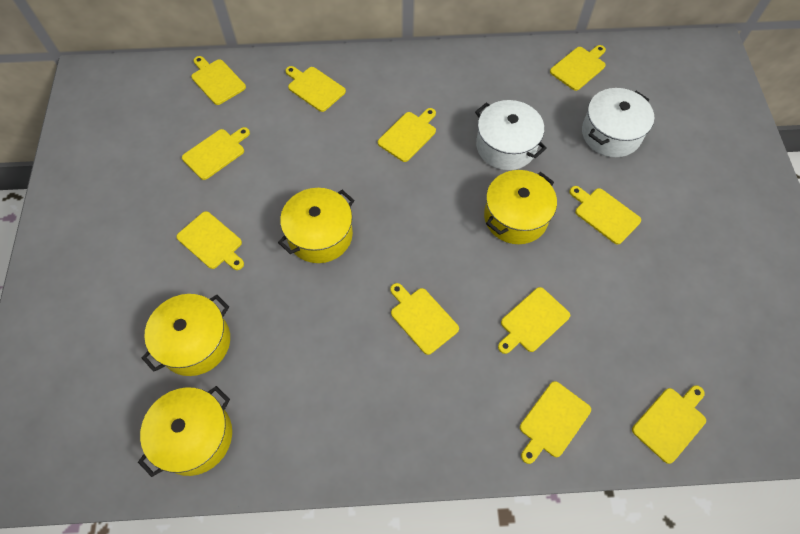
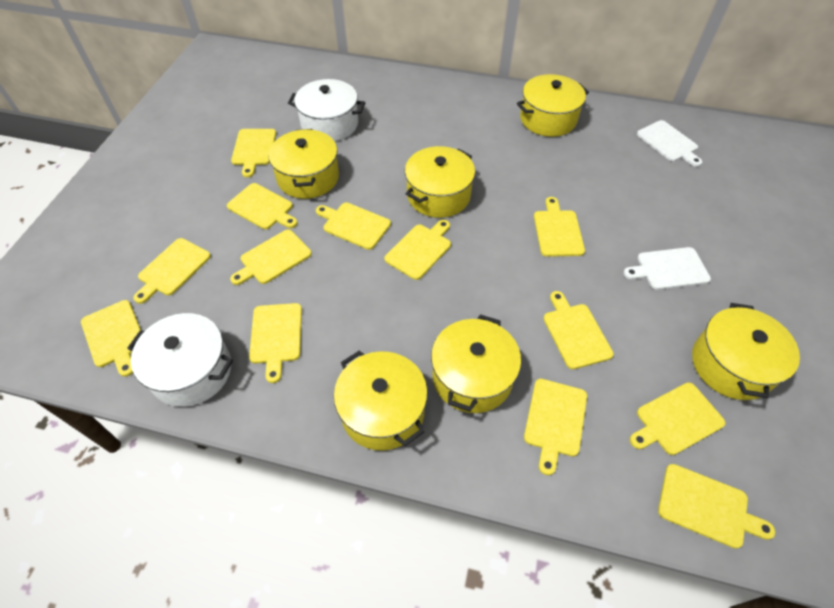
white cutting board: 0 -> 2
yellow cutting board: 11 -> 13
yellow pot: 4 -> 6

